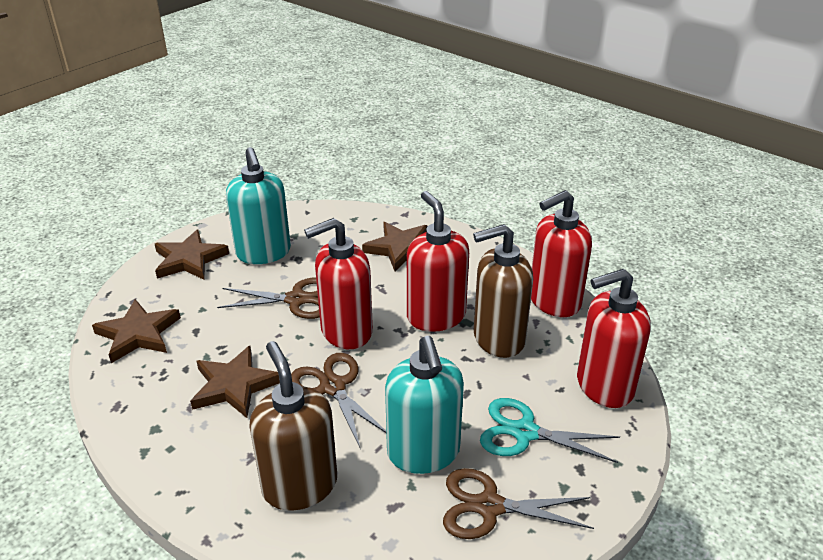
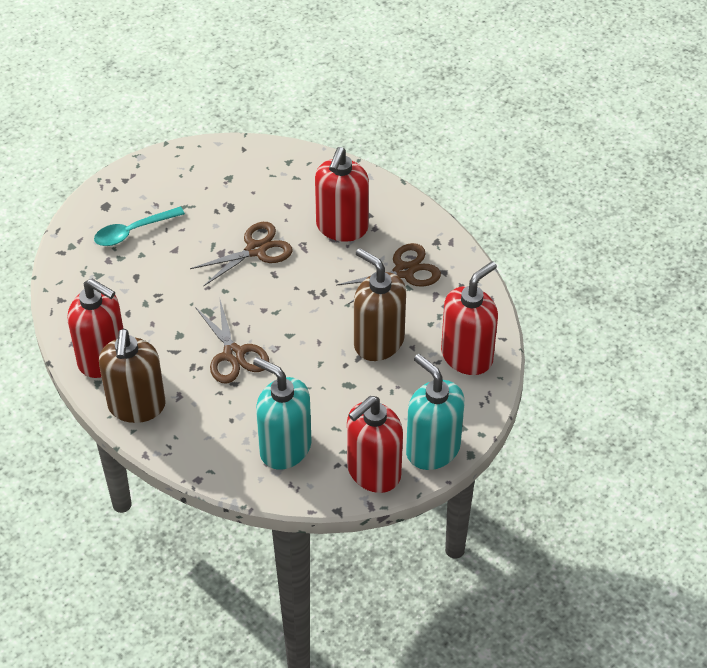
brown star: 4 -> 0
turquoise scissors: 1 -> 0
turquoise spoon: 0 -> 1

